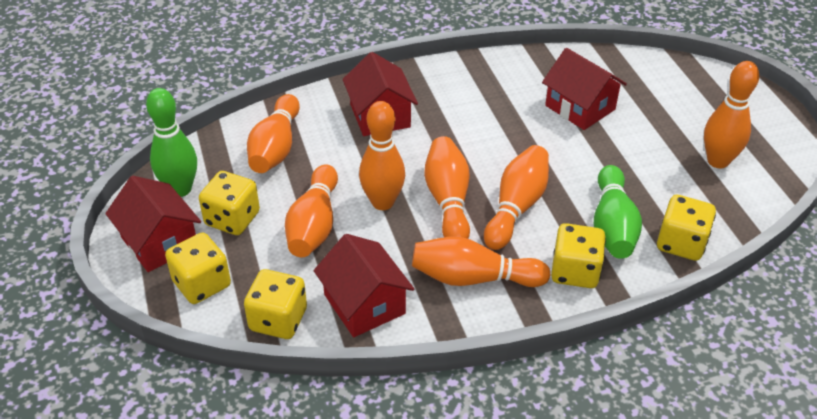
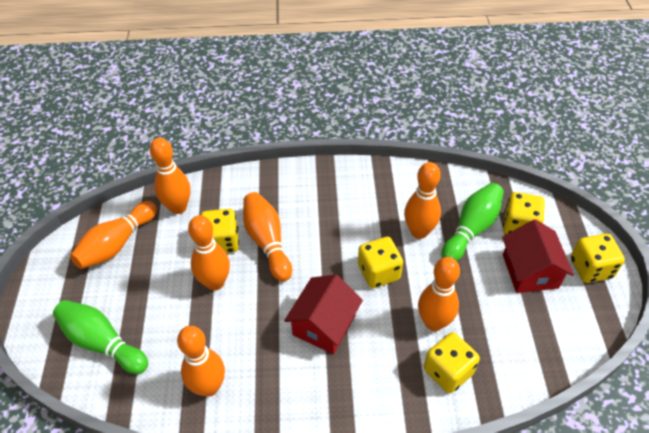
red house: 4 -> 2

